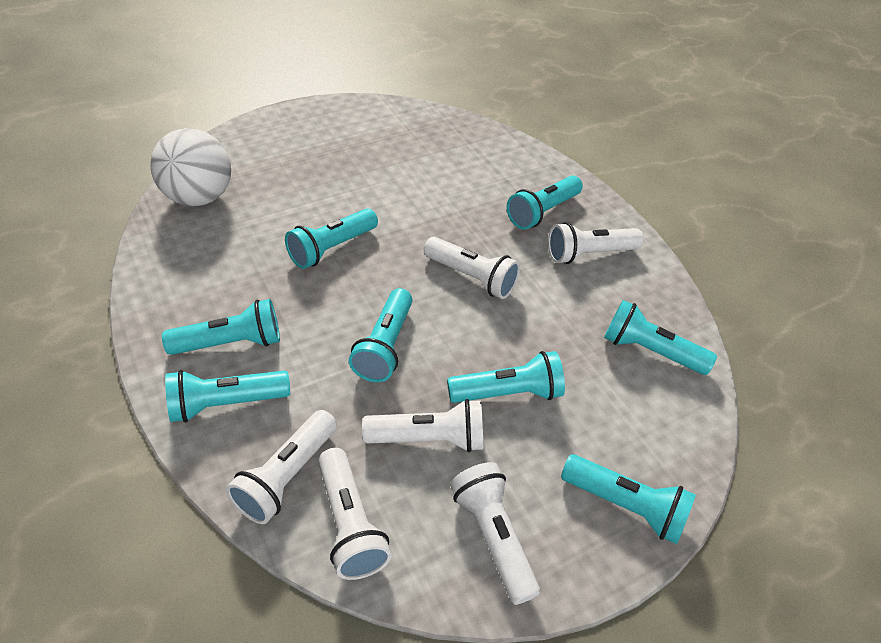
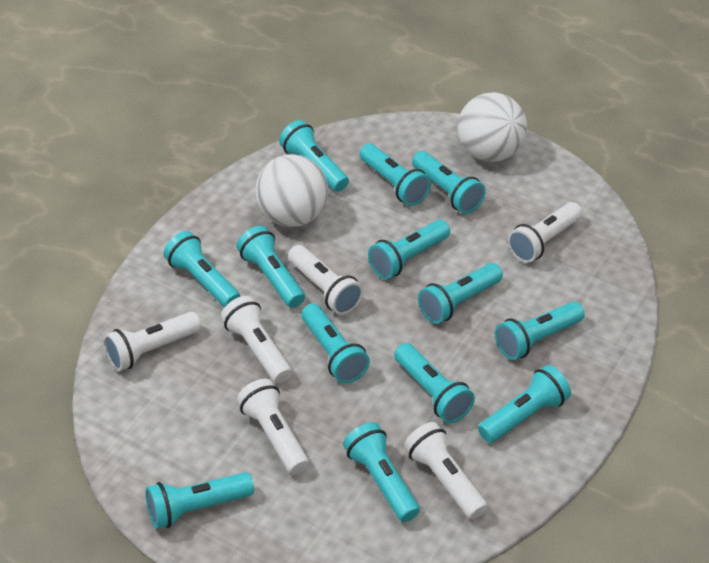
turquoise flashlight: 8 -> 13
white ball: 1 -> 2

